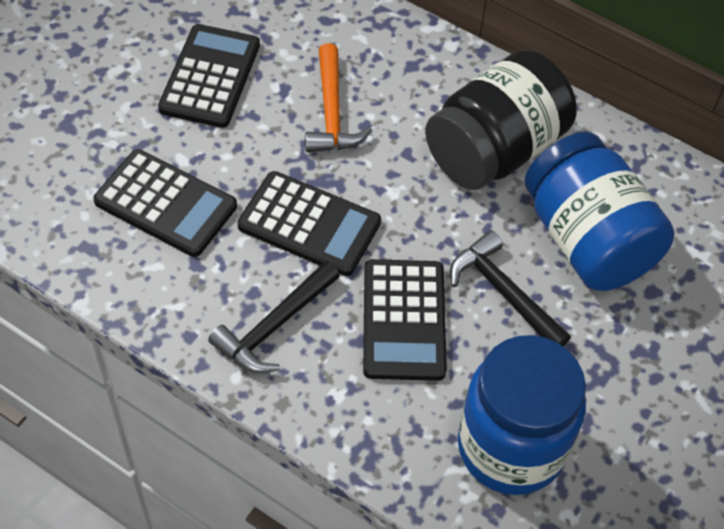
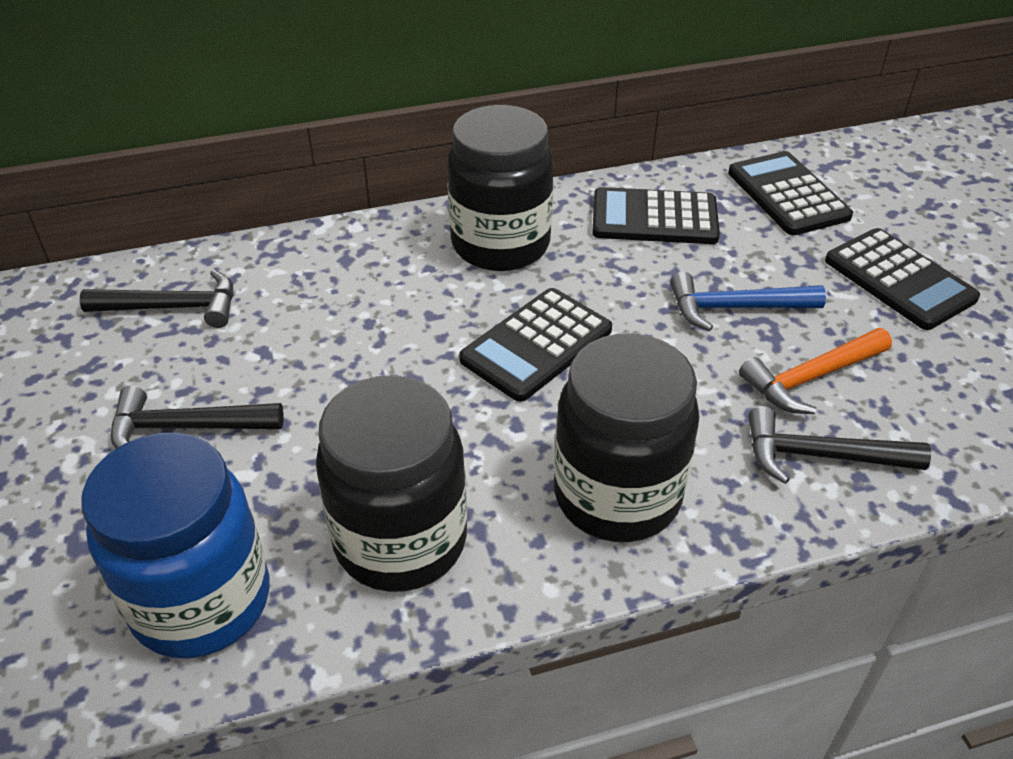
black hammer: 2 -> 3
black jar: 1 -> 3
blue hammer: 0 -> 1
blue jar: 2 -> 1

